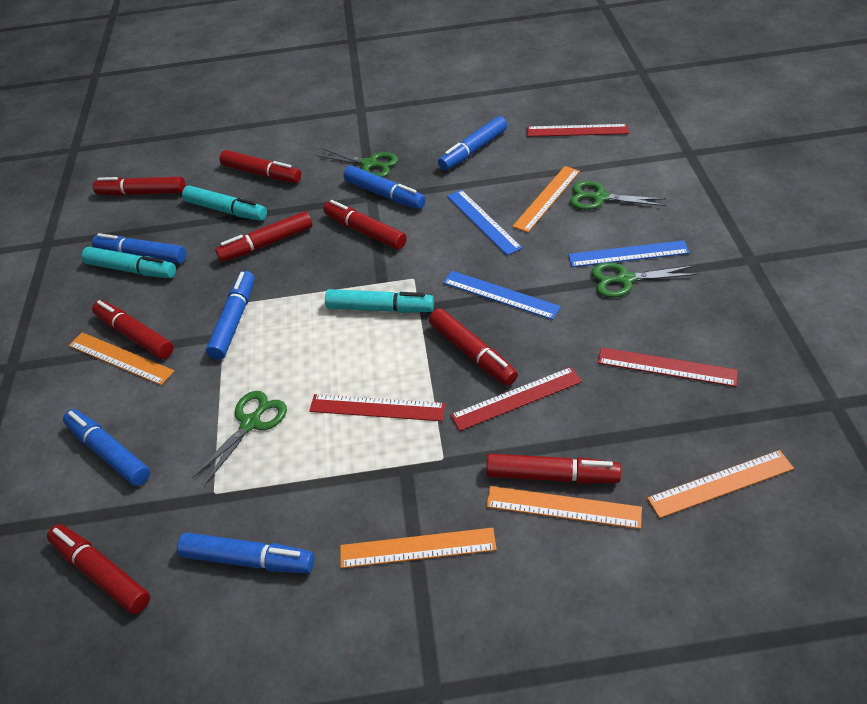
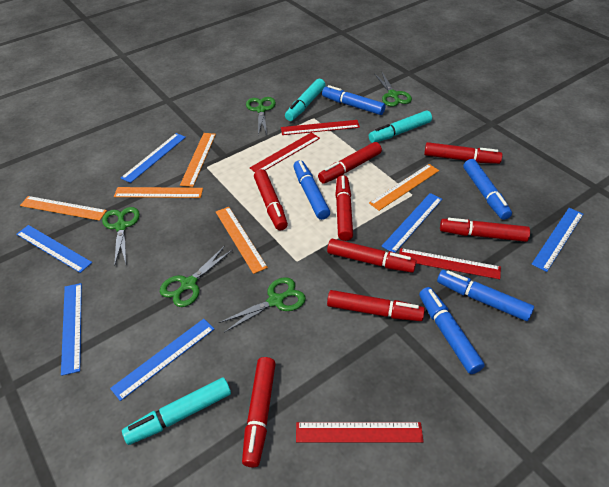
blue marker: 6 -> 5
blue ruler: 3 -> 6
green scissors: 4 -> 5

